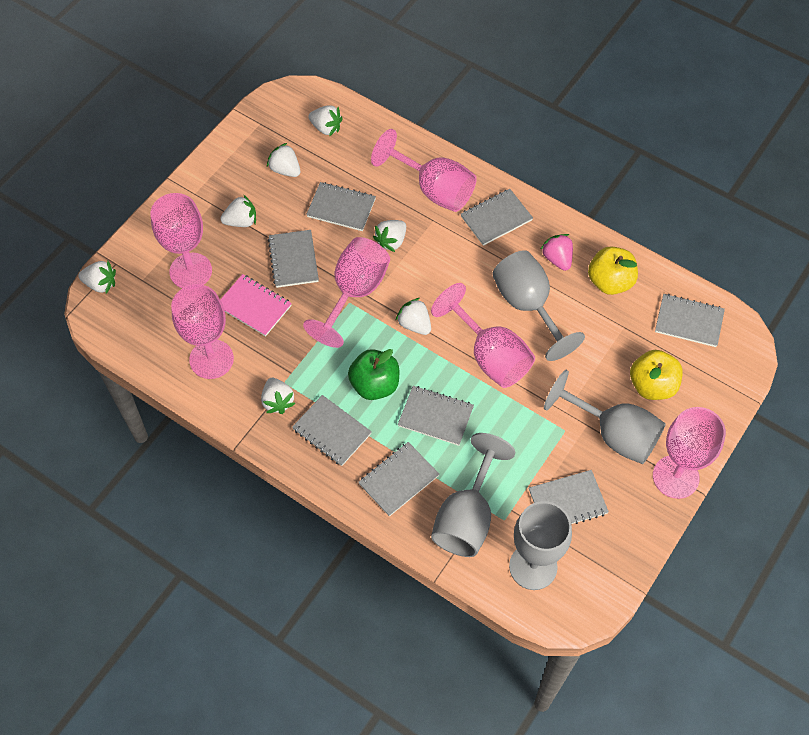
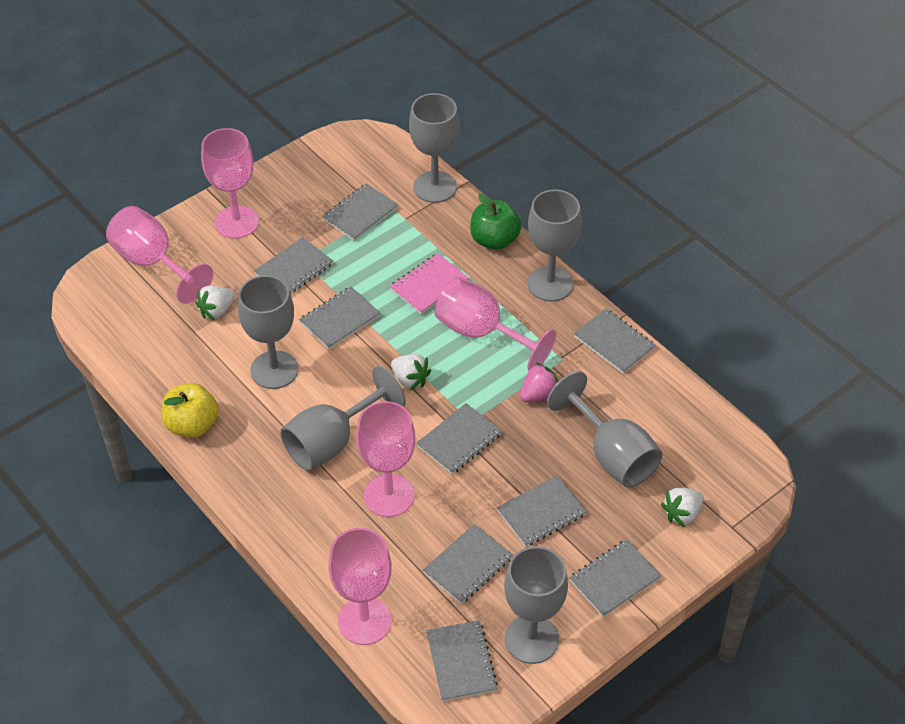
grey goblet: 4 -> 6
grey notebook: 8 -> 9
pink goblet: 6 -> 5
white strawberry: 7 -> 3
yellow apple: 2 -> 1

